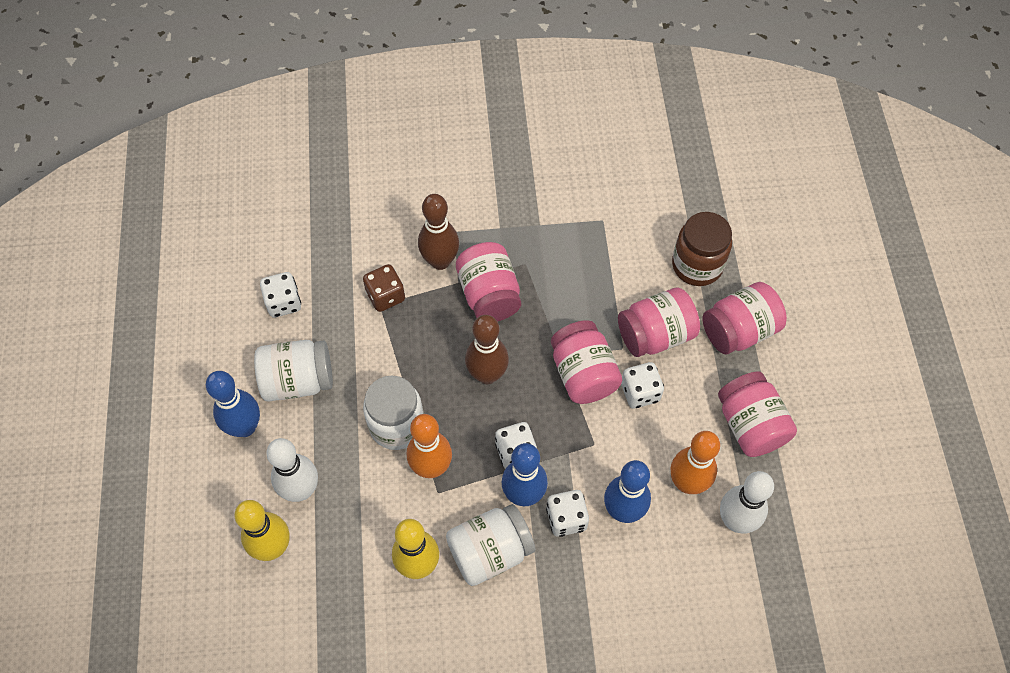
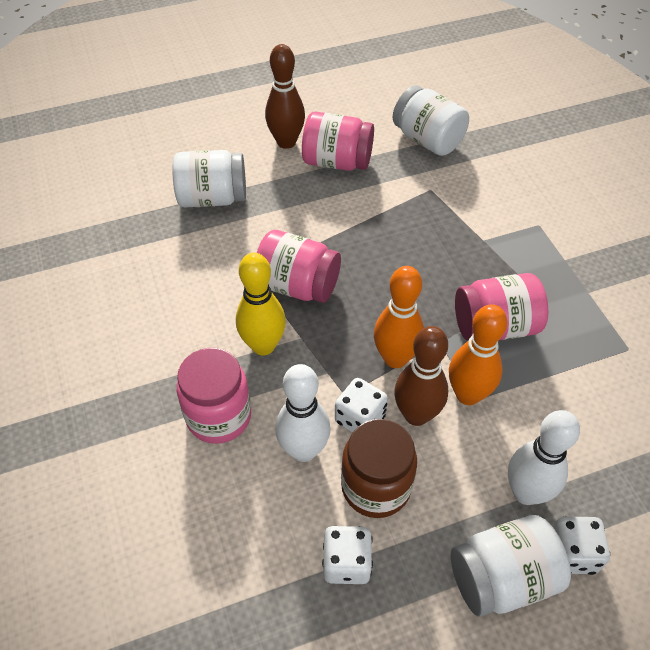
blue bowling pin: 3 -> 0
brown dice: 1 -> 0
pink jar: 5 -> 4
white dice: 4 -> 3
yellow bowling pin: 2 -> 1

